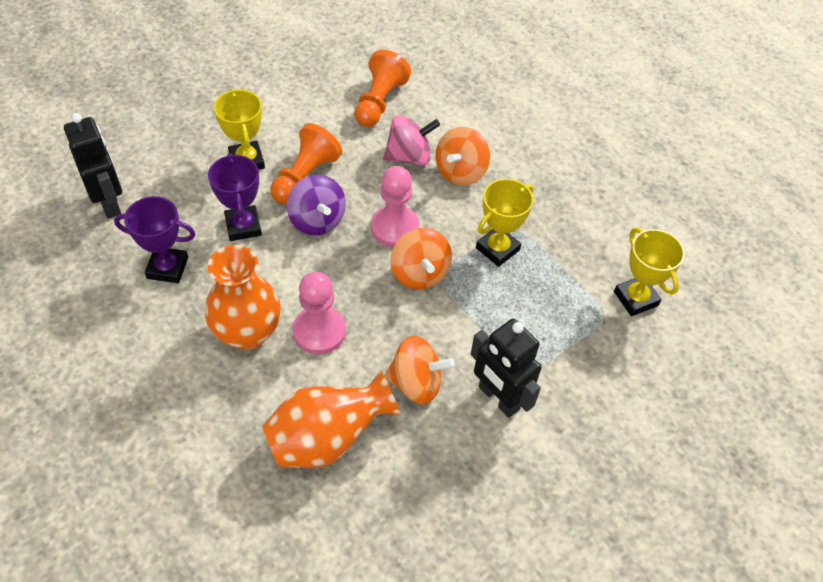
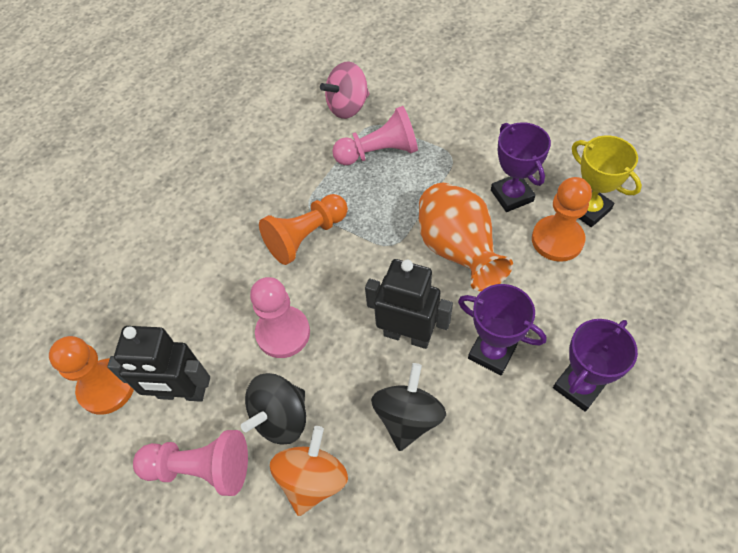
black spinning top: 0 -> 2
orange pawn: 2 -> 3
orange spinning top: 3 -> 1
orange vase: 2 -> 1
pink pawn: 2 -> 3
purple spinning top: 1 -> 0
purple trophy: 2 -> 3
yellow trophy: 3 -> 1

